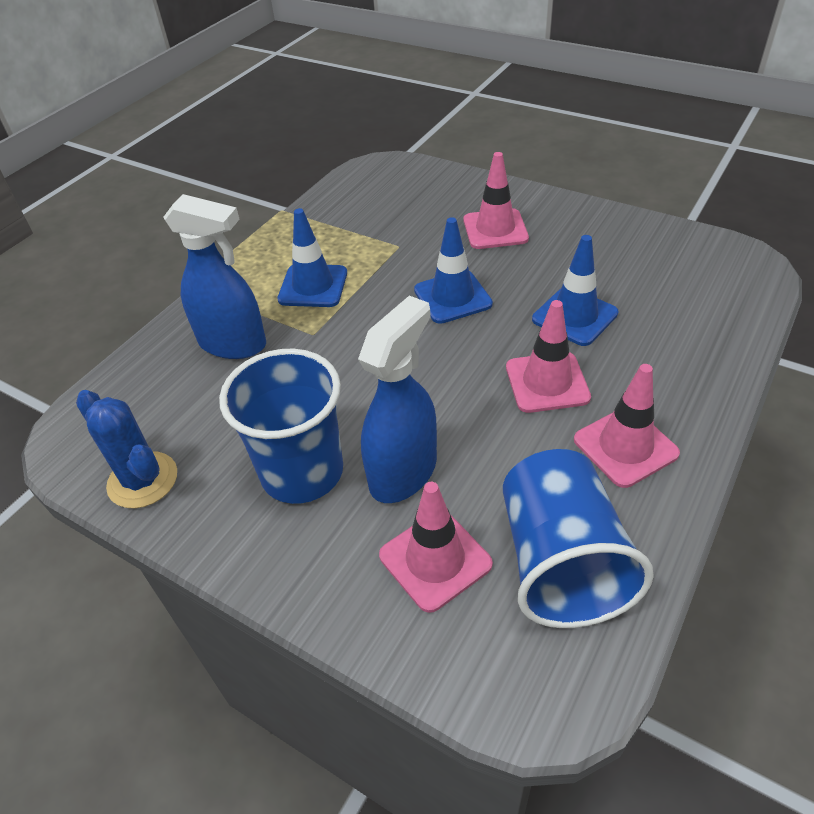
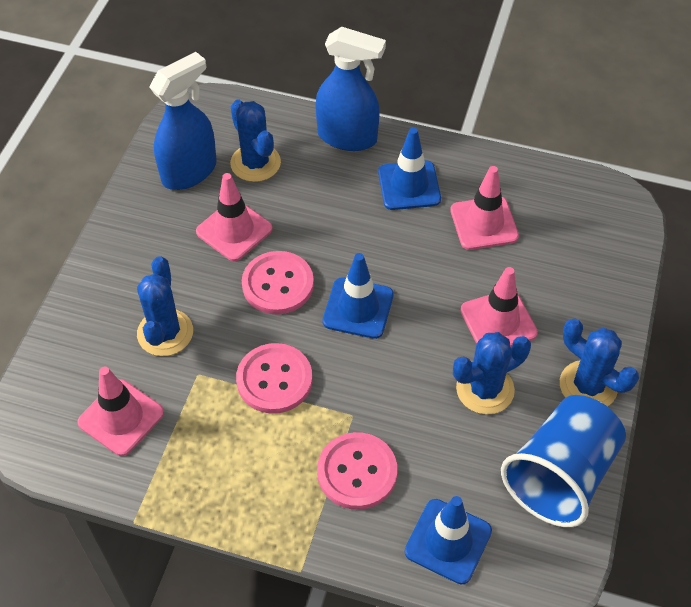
blue cactus: 1 -> 4
blue cup: 2 -> 1
pink button: 0 -> 3

